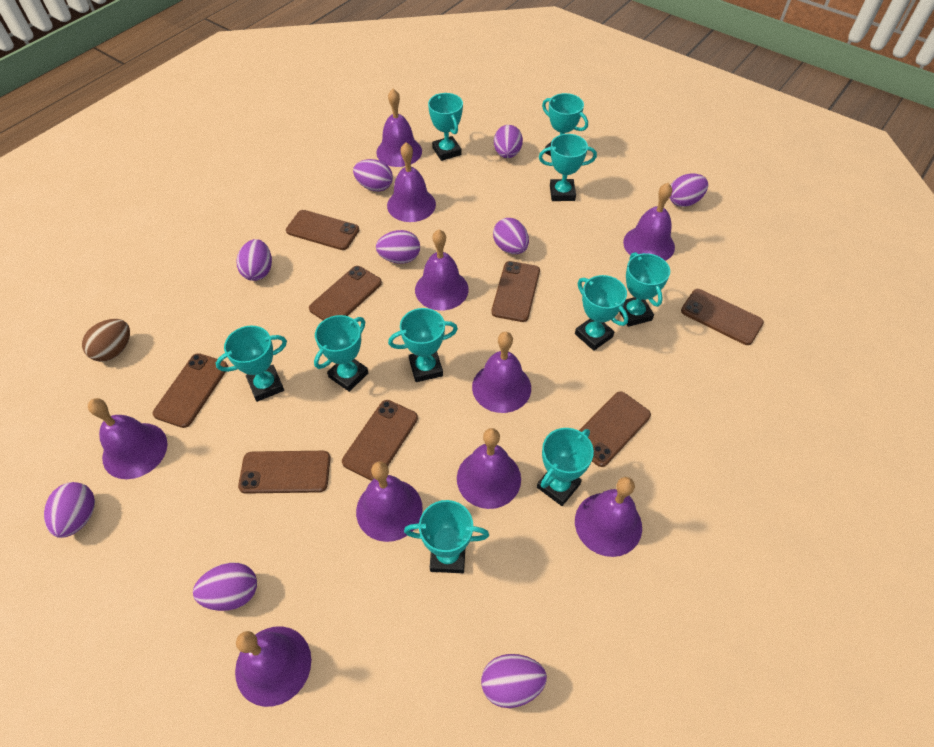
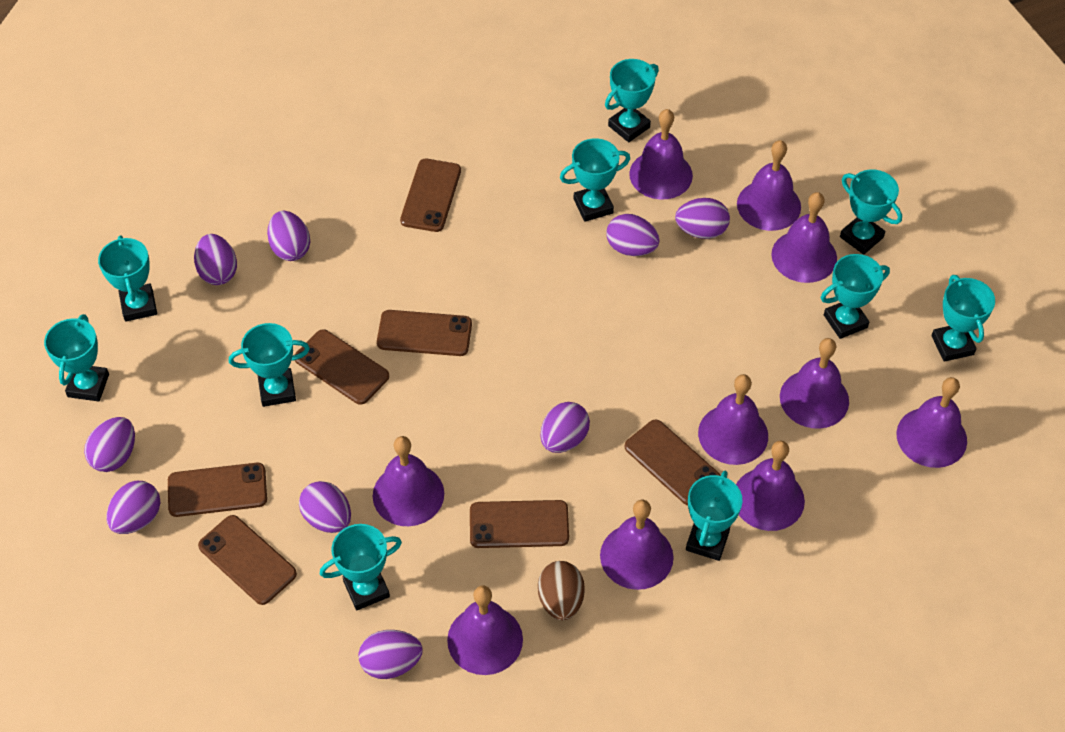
brown phone: 8 -> 7

